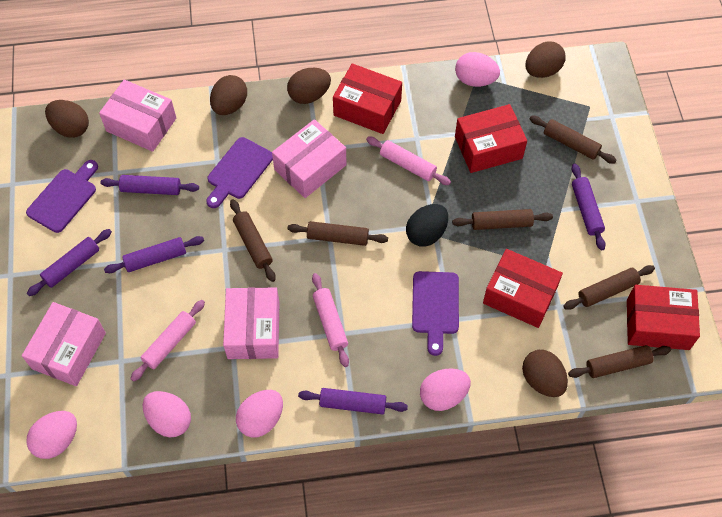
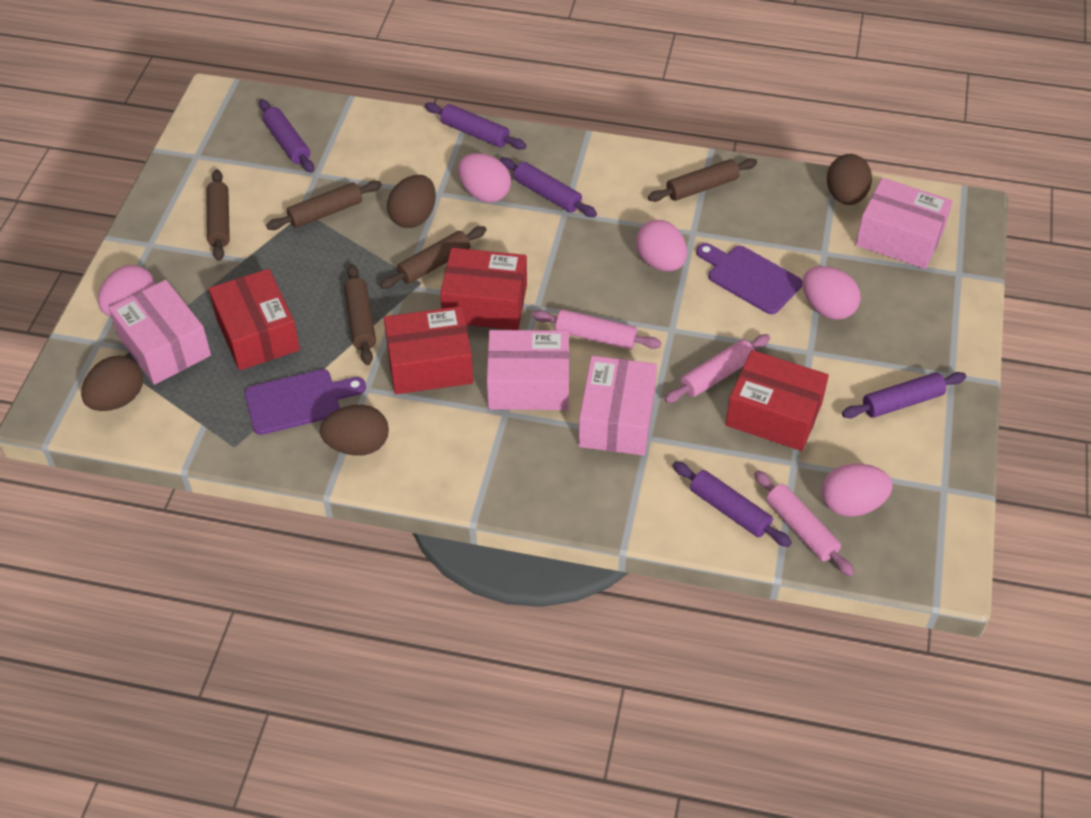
black egg: 1 -> 0
brown egg: 5 -> 4
brown rolling pin: 6 -> 5
purple cutting board: 3 -> 2

